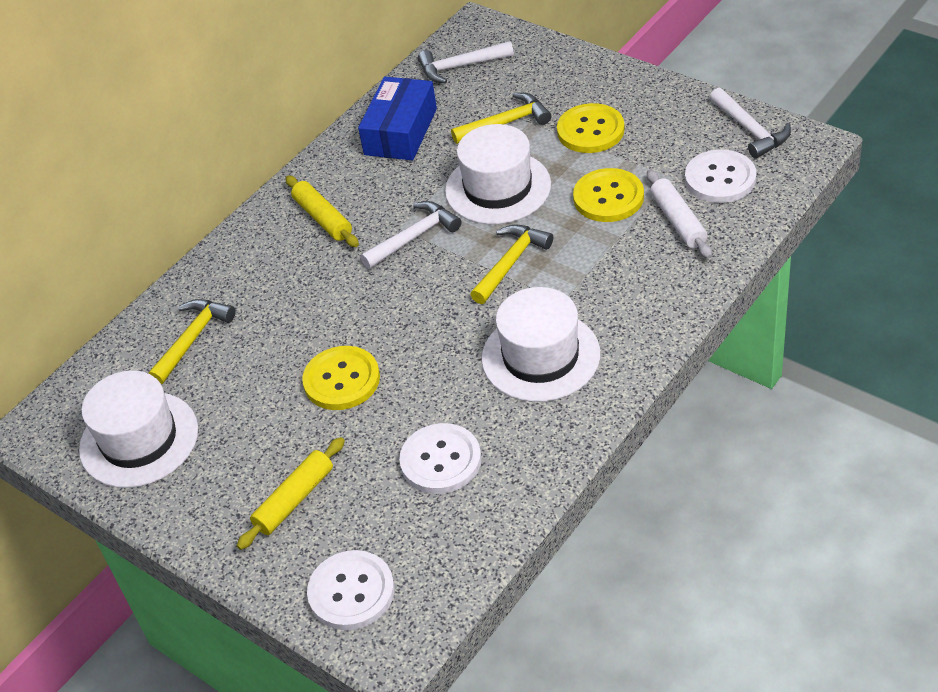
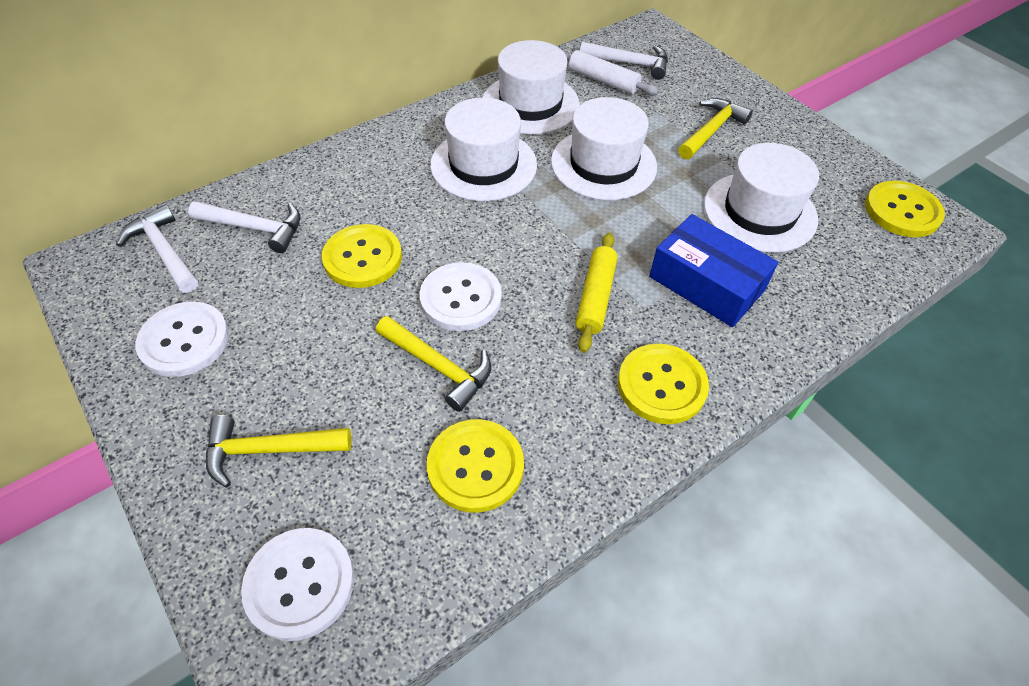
white hat: 3 -> 4
yellow button: 3 -> 4
yellow rolling pin: 2 -> 1

